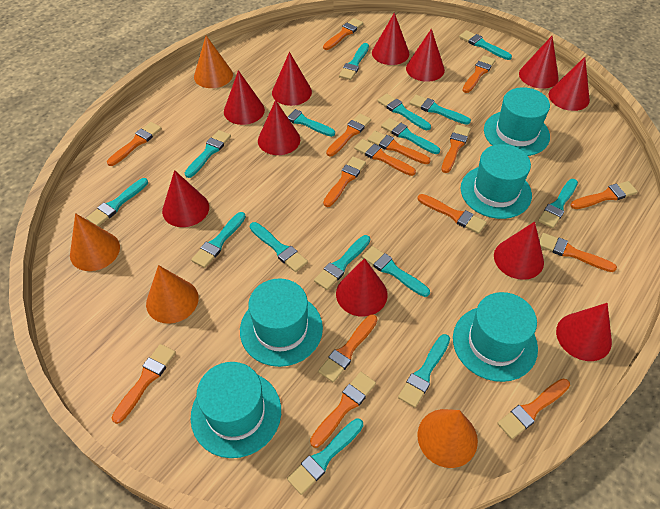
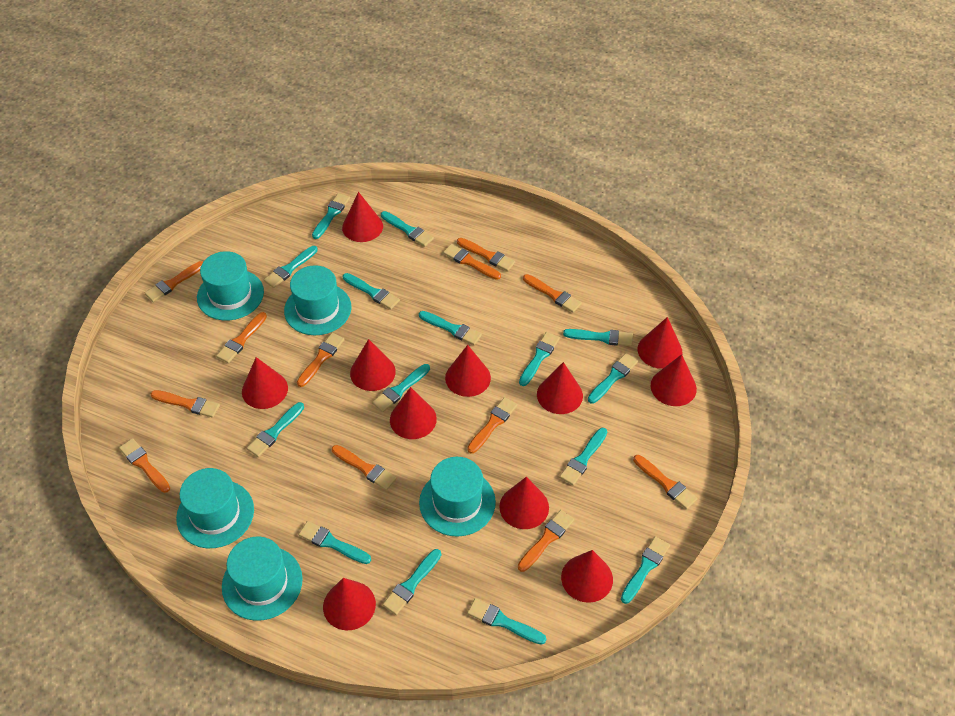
orange brush: 15 -> 12
orange cone: 4 -> 0

